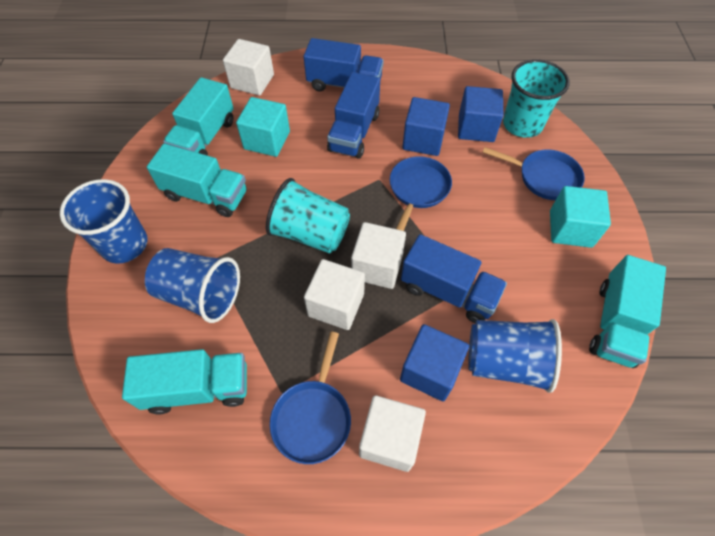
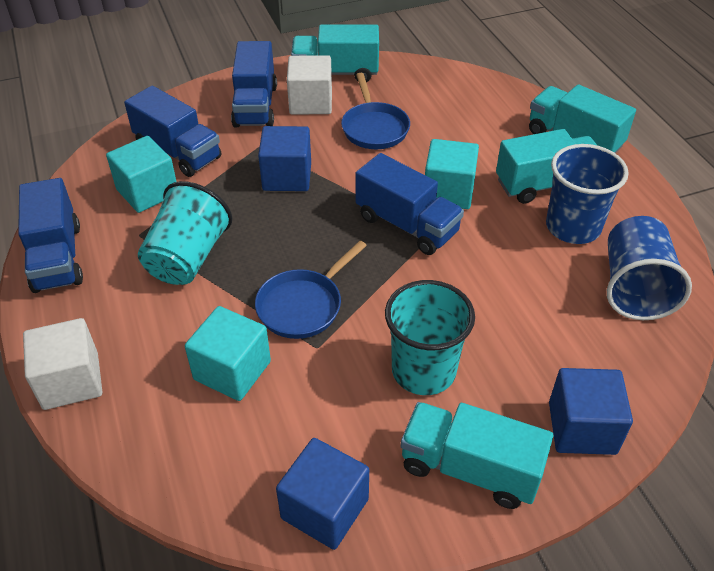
blue cup: 3 -> 2
blue pan: 3 -> 2
blue truck: 3 -> 4
turquoise cube: 2 -> 3
white cube: 4 -> 2

